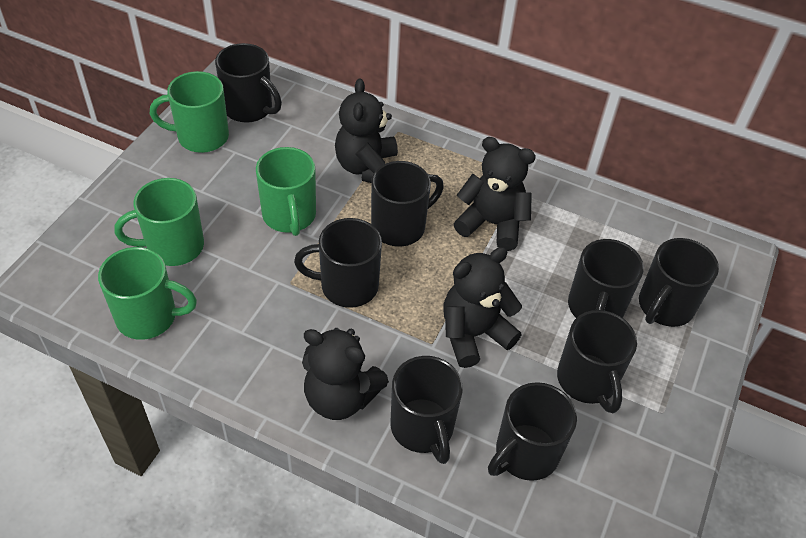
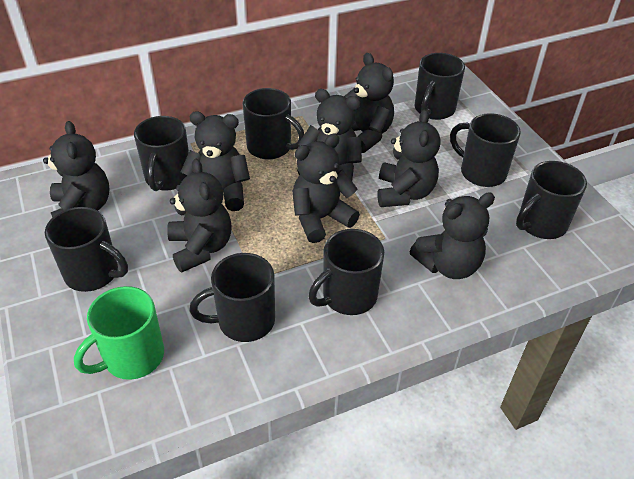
black teddy bear: 4 -> 8
green mug: 4 -> 1

